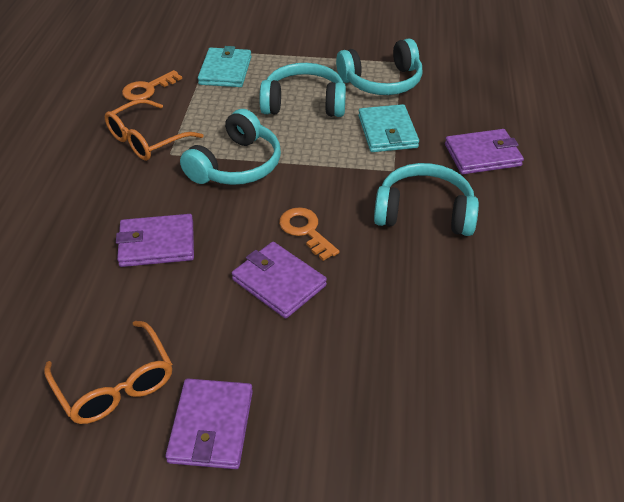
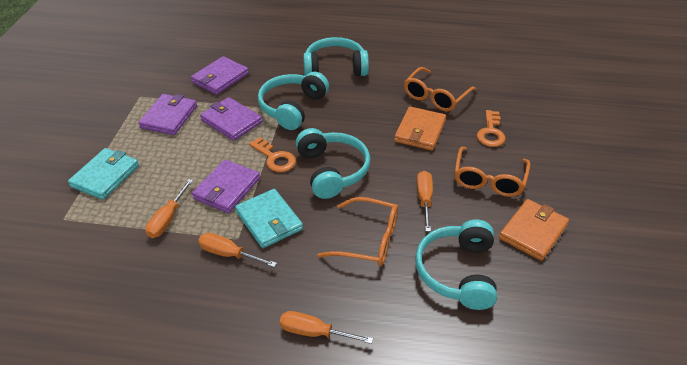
orange glasses: 2 -> 3
orange screwdriver: 0 -> 4
orange wallet: 0 -> 2

